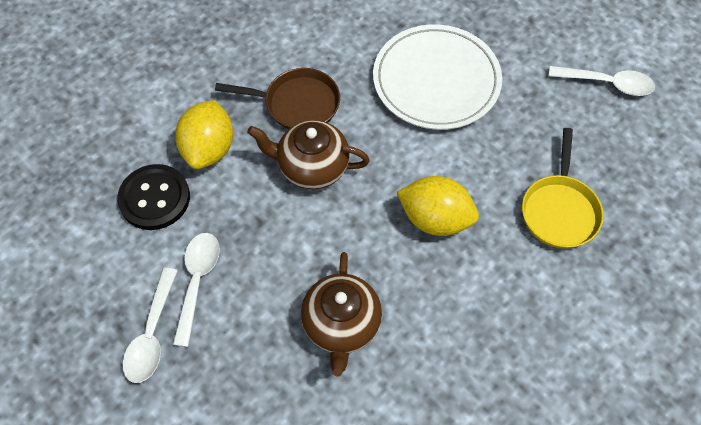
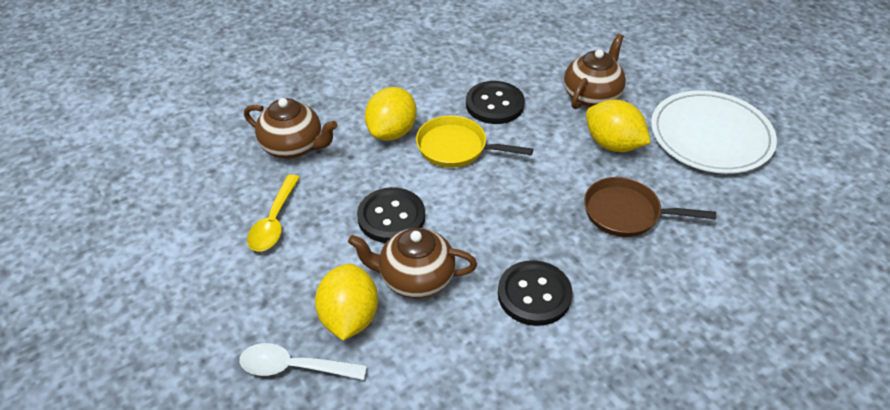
black button: 1 -> 3
brown teapot: 2 -> 3
white spoon: 3 -> 1
yellow lemon: 2 -> 3
yellow spoon: 0 -> 1

